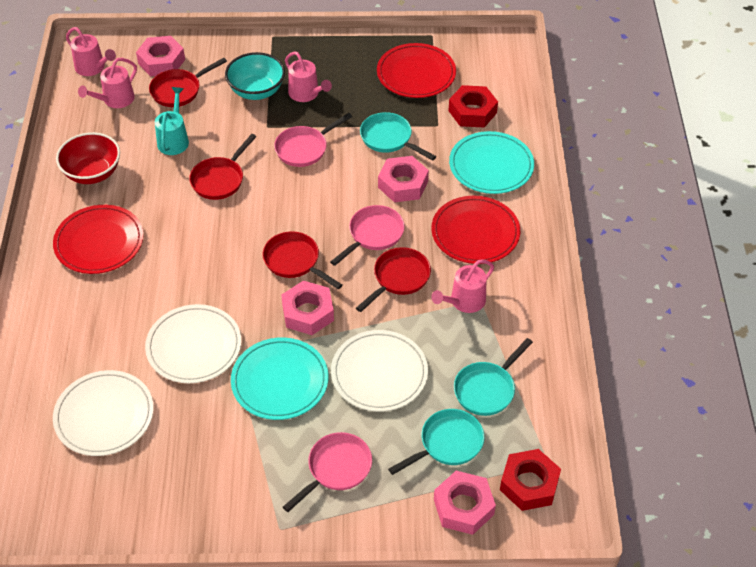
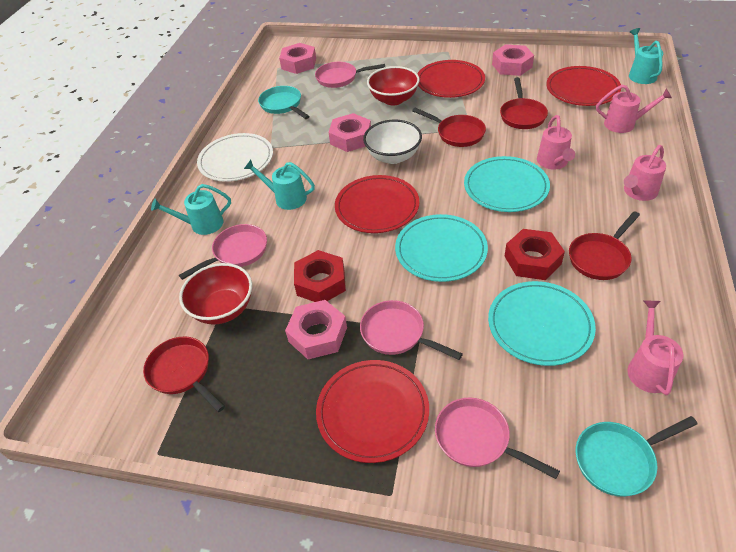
pink pan: 3 -> 4
red bowl: 1 -> 2
red plate: 3 -> 4
turquoise bowl: 1 -> 0
turquoise pan: 3 -> 2
turquoise plate: 2 -> 3
turquoise watering can: 1 -> 3
white bowl: 0 -> 1
white plate: 3 -> 1

